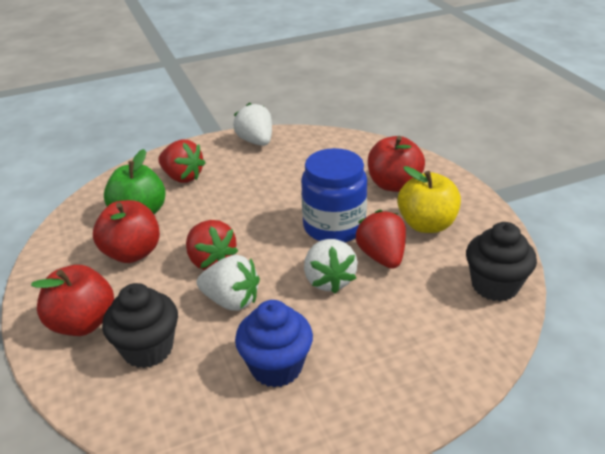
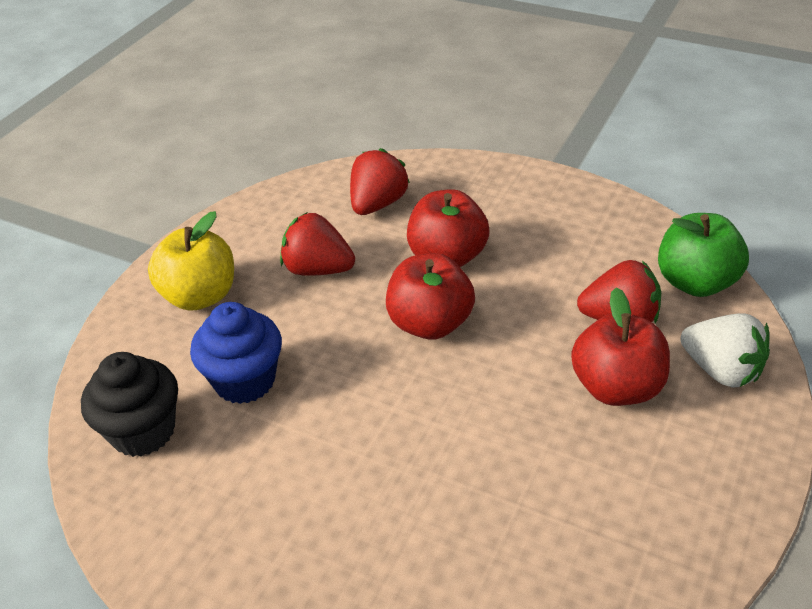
black cupcake: 2 -> 1
blue jar: 1 -> 0
white strawberry: 3 -> 1

